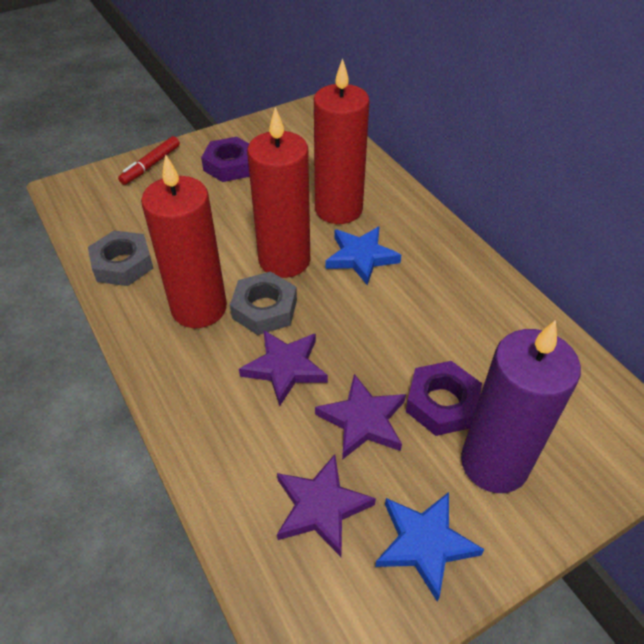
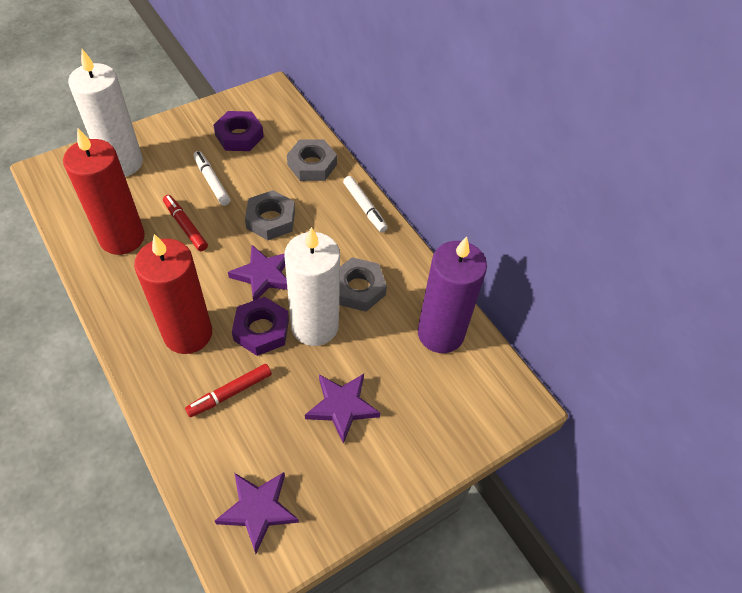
blue star: 2 -> 0
grey nut: 2 -> 3
red candle: 3 -> 2
red marker: 1 -> 2
white candle: 0 -> 2
white marker: 0 -> 2

